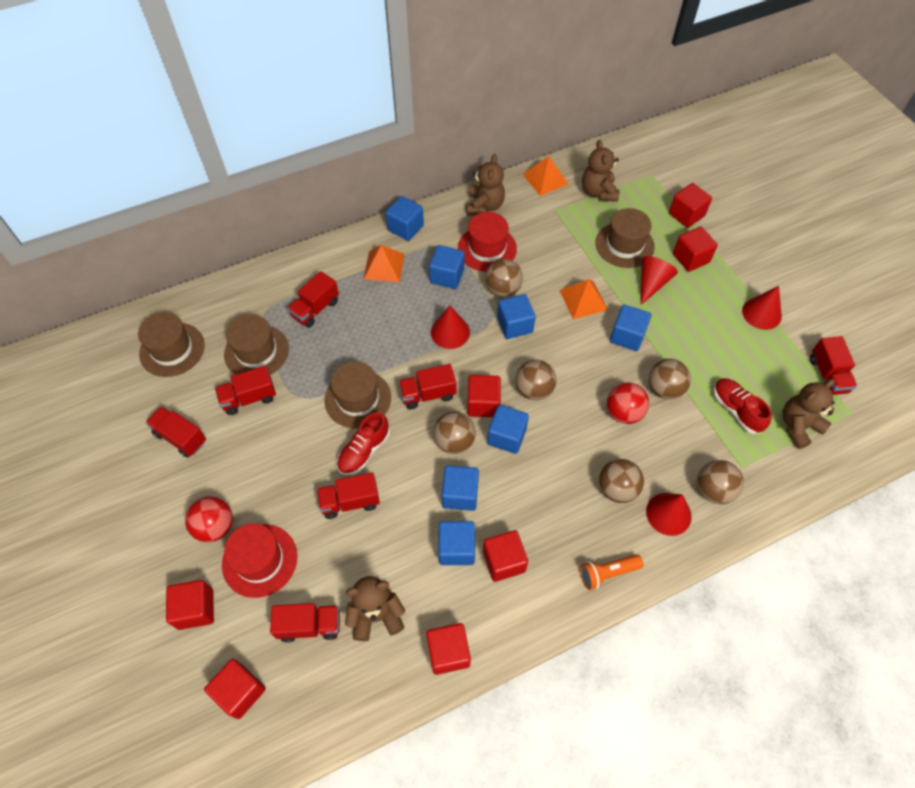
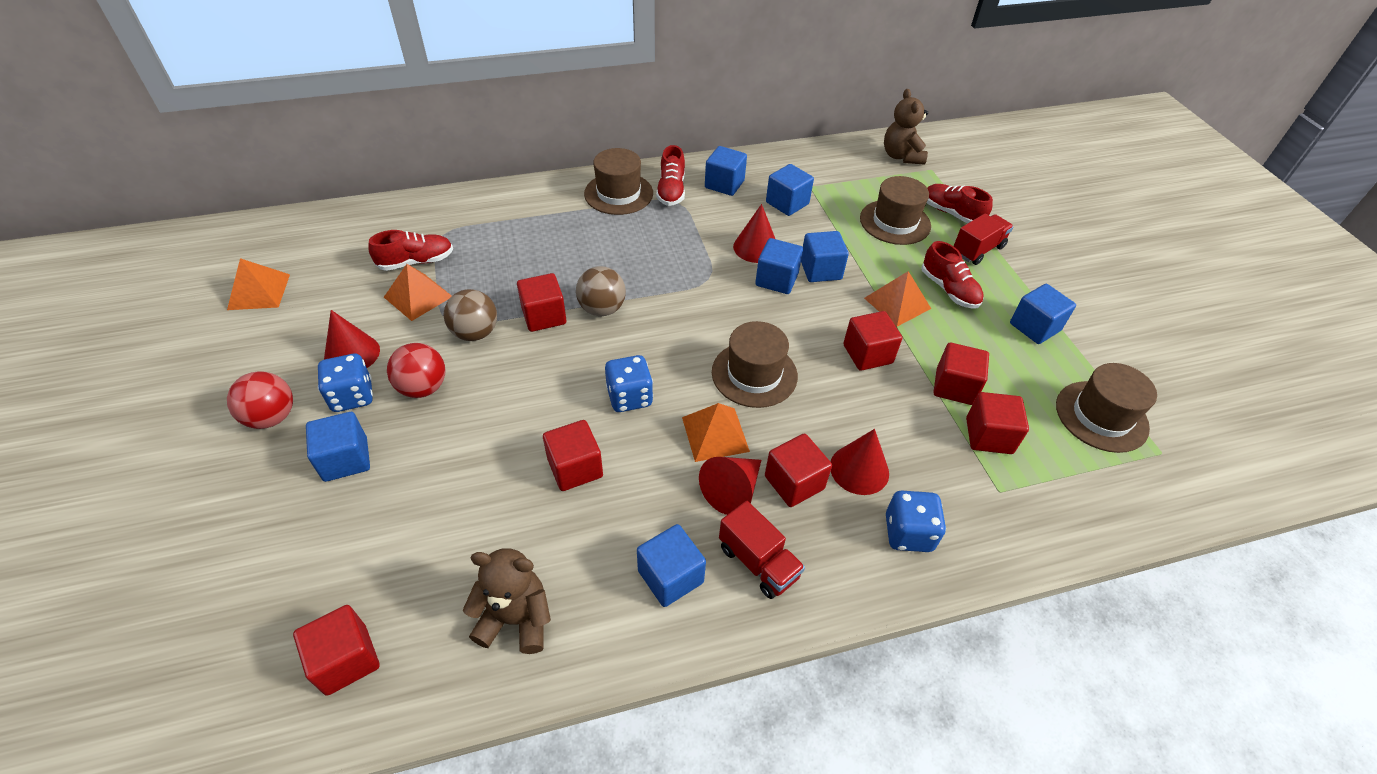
blue dice: 0 -> 3
brown ball: 6 -> 2
brown teddy bear: 4 -> 2
orange flashlight: 1 -> 0
orange pyramid: 3 -> 4
red hat: 2 -> 0
red shoe: 2 -> 4
red truck: 7 -> 2

